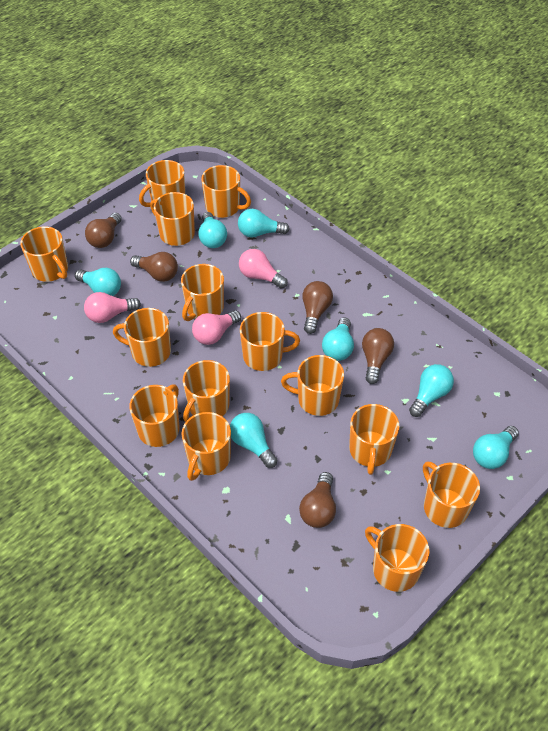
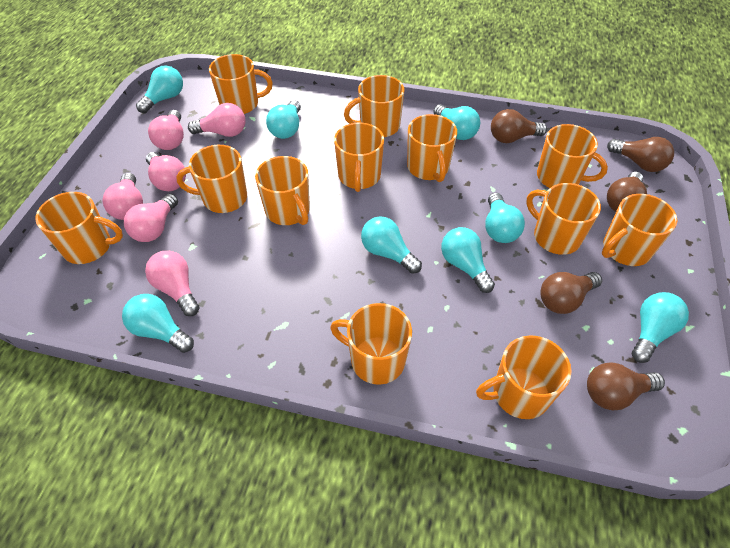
orange mug: 14 -> 12
pink light bulb: 3 -> 6
turquoise light bulb: 7 -> 8

